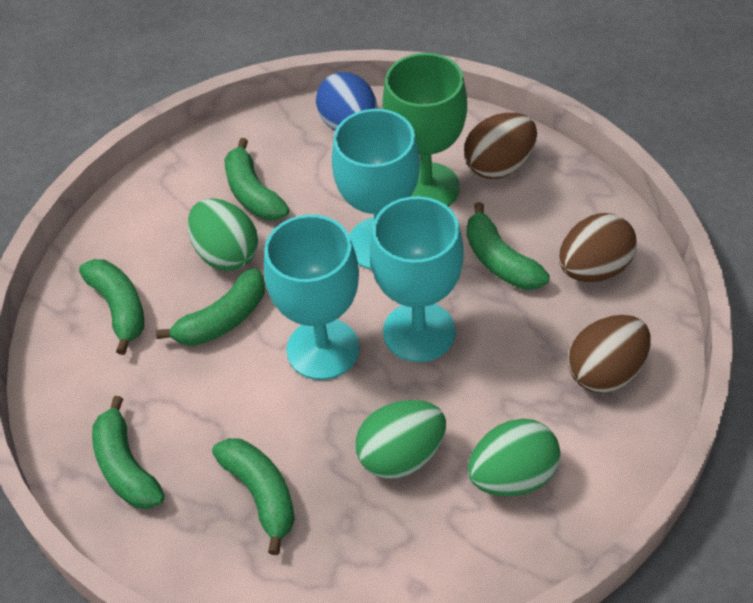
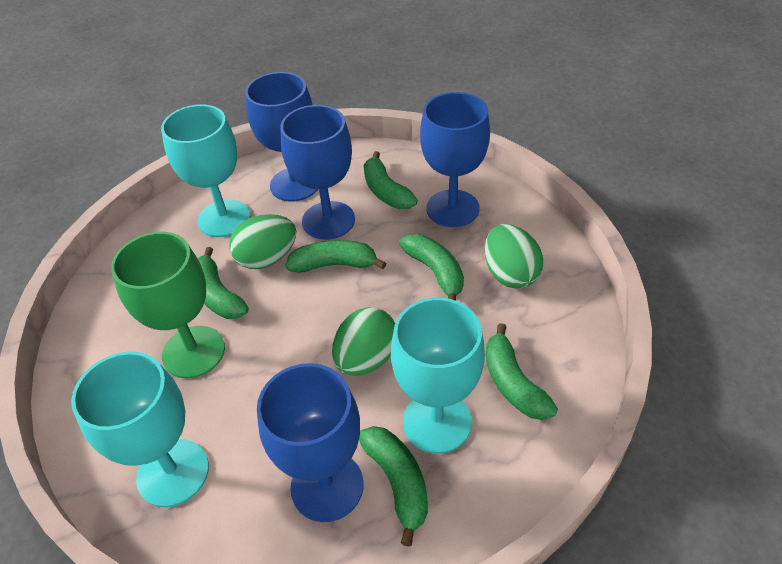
blue egg: 1 -> 0
blue goblet: 0 -> 4
brown egg: 3 -> 0

